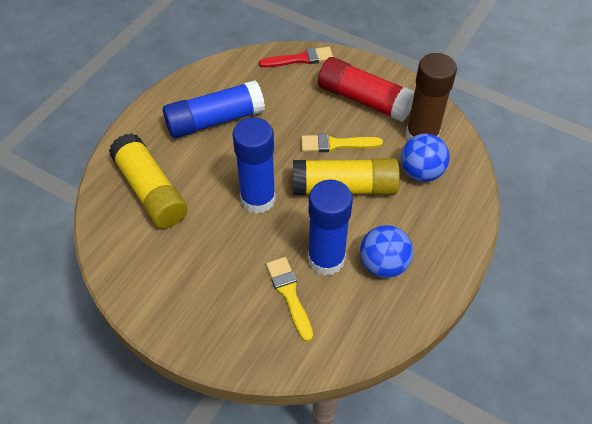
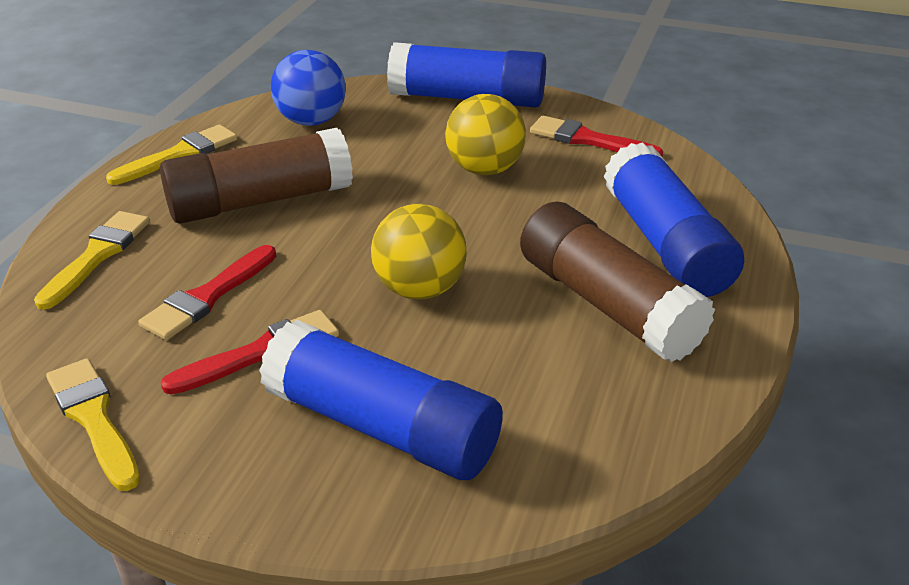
blue ball: 2 -> 1
brown glue stick: 1 -> 2
red brush: 1 -> 3
red glue stick: 1 -> 0
yellow ball: 0 -> 2
yellow brush: 2 -> 3
yellow glue stick: 2 -> 0

